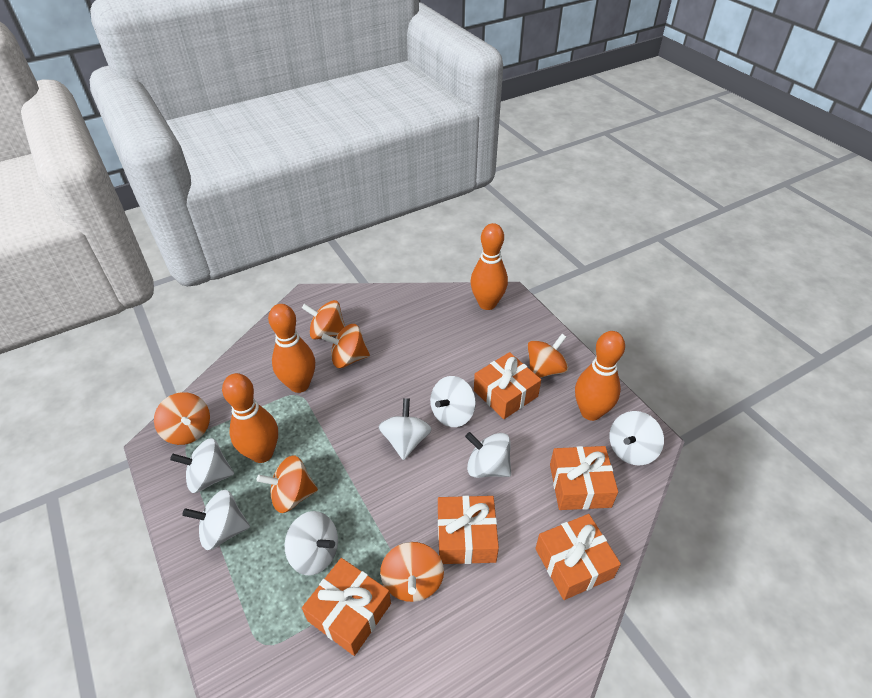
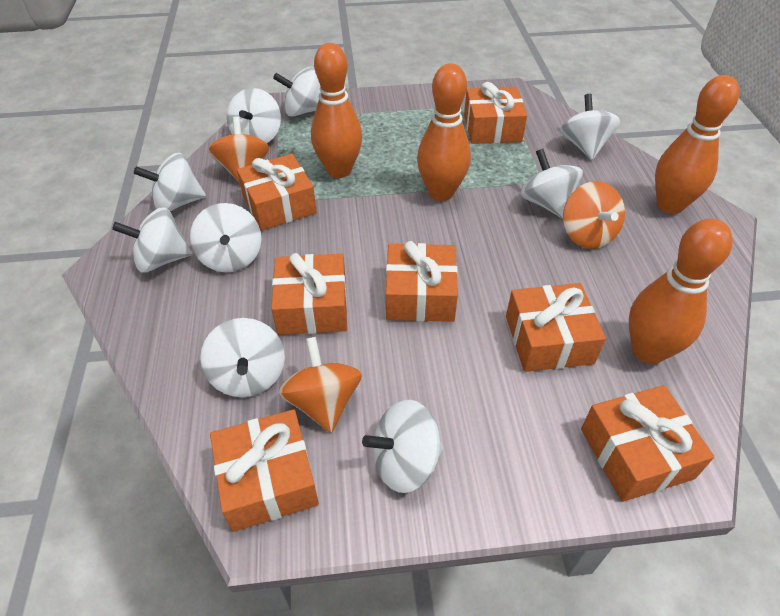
orange gift: 5 -> 7
orange spinning top: 6 -> 3
white spinning top: 7 -> 9

